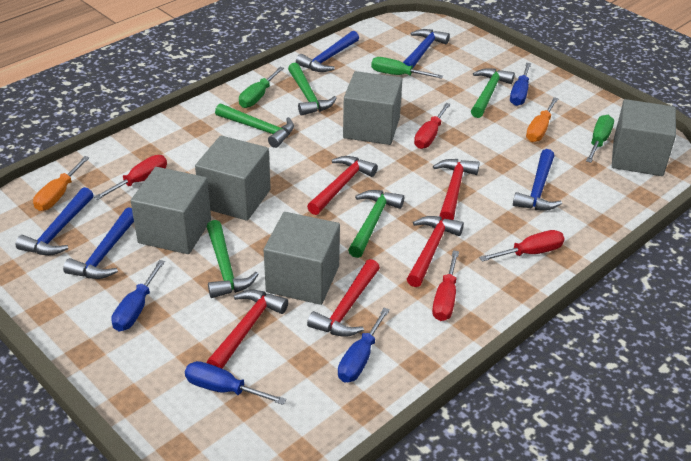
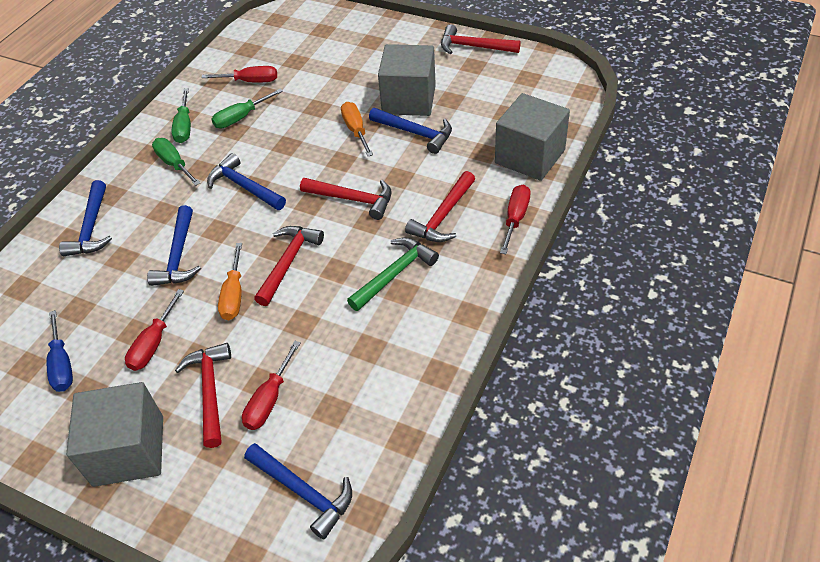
blue screwdriver: 4 -> 1
green hammer: 5 -> 1
grey cube: 5 -> 3

